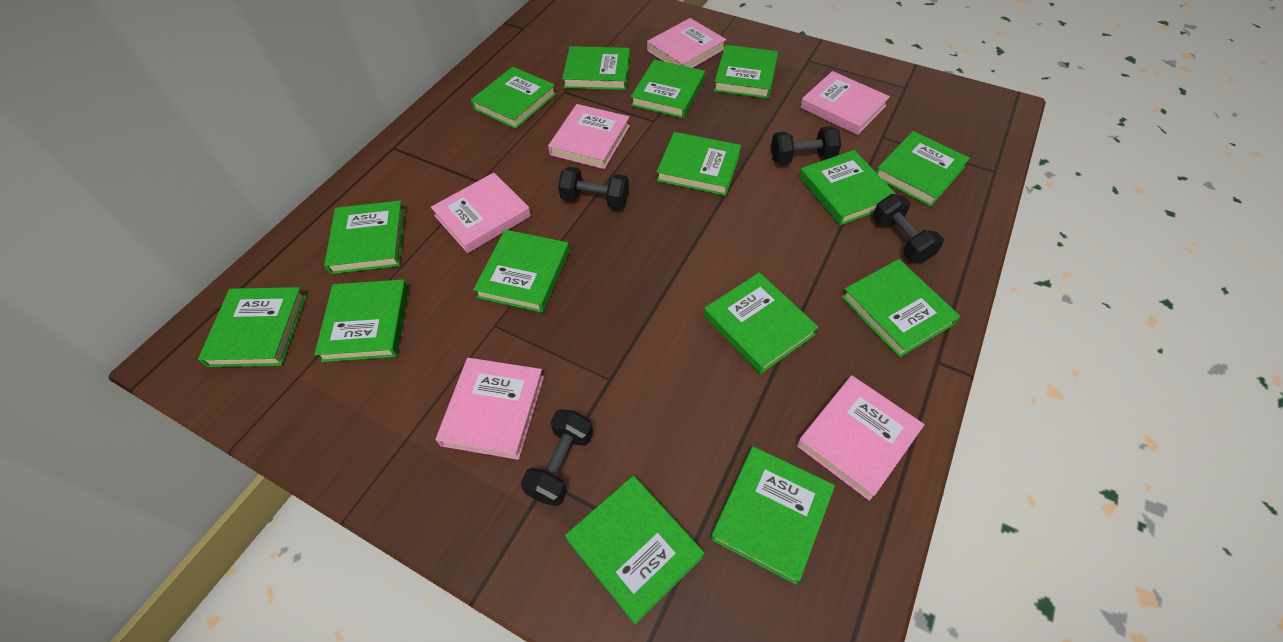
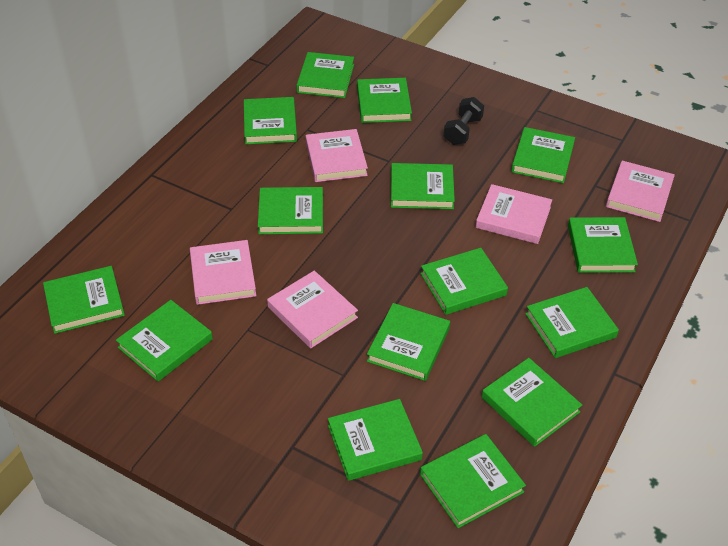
black dumbbell: 4 -> 1
pink book: 6 -> 5

